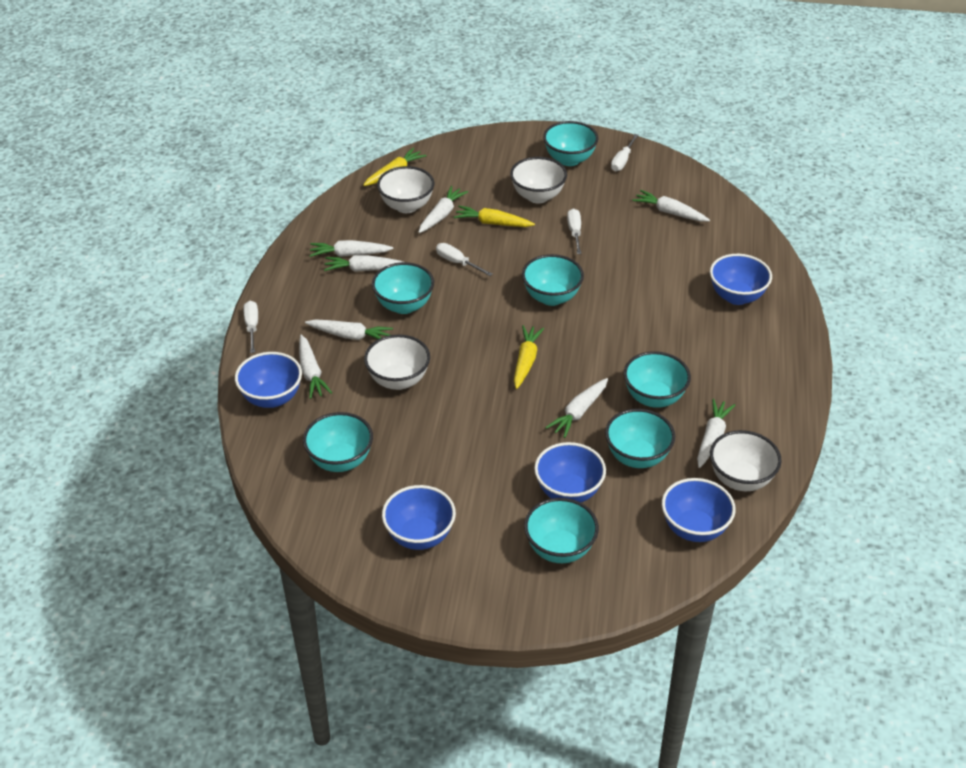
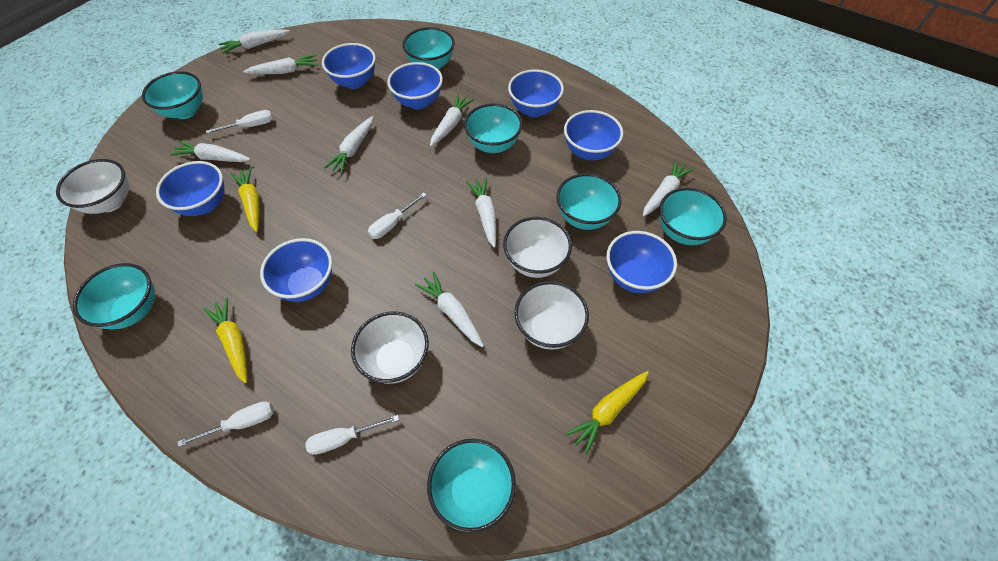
blue bowl: 5 -> 7

